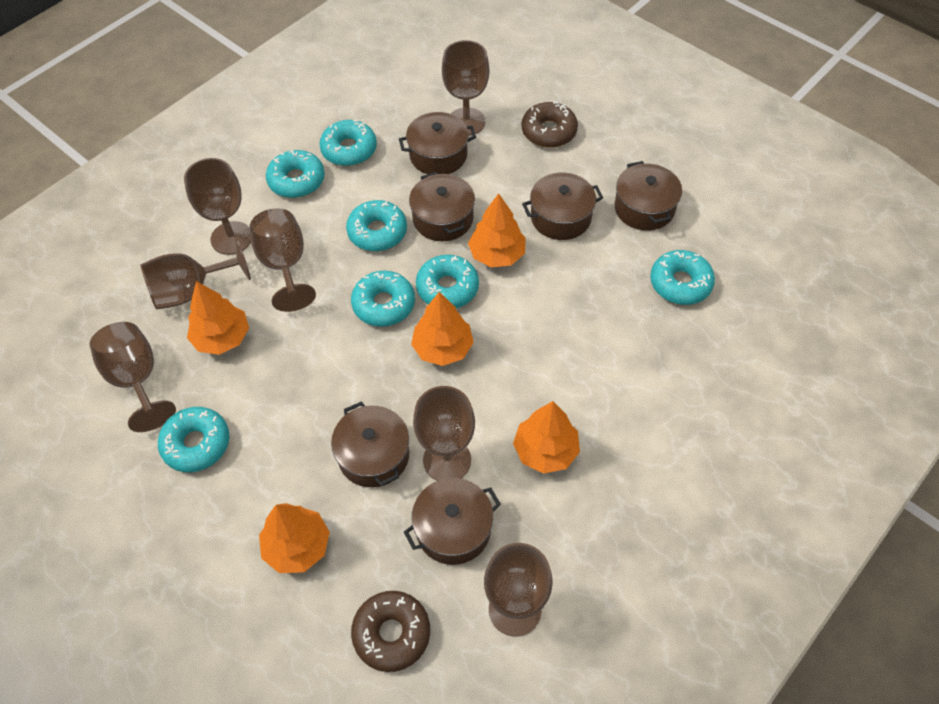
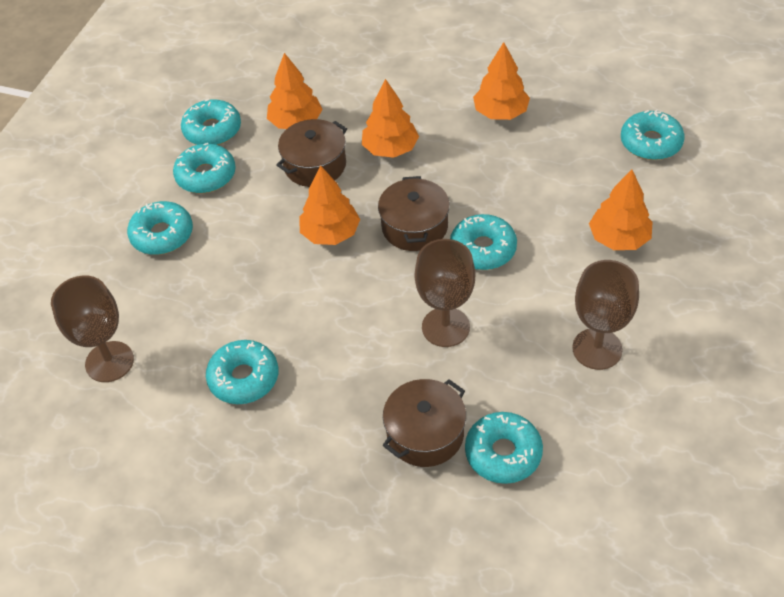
brown donut: 2 -> 0
brown goblet: 7 -> 3
brown pot: 6 -> 3

